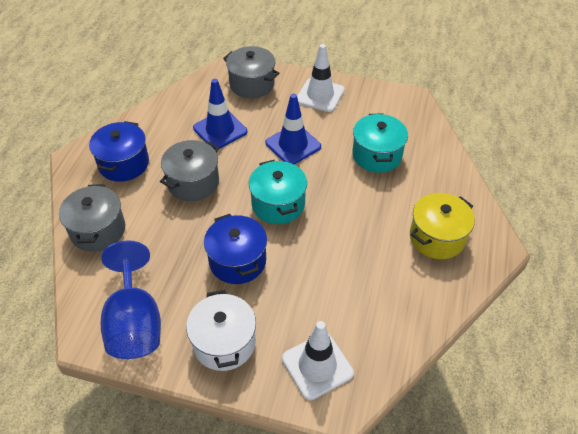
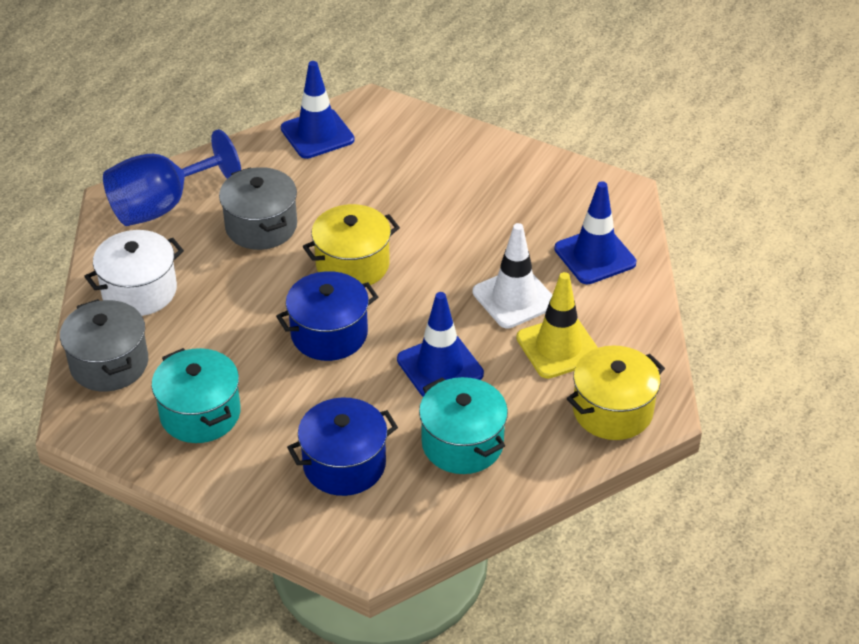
blue traffic cone: 2 -> 3
grey pot: 3 -> 2
white traffic cone: 2 -> 1
yellow pot: 1 -> 2
yellow traffic cone: 0 -> 1

